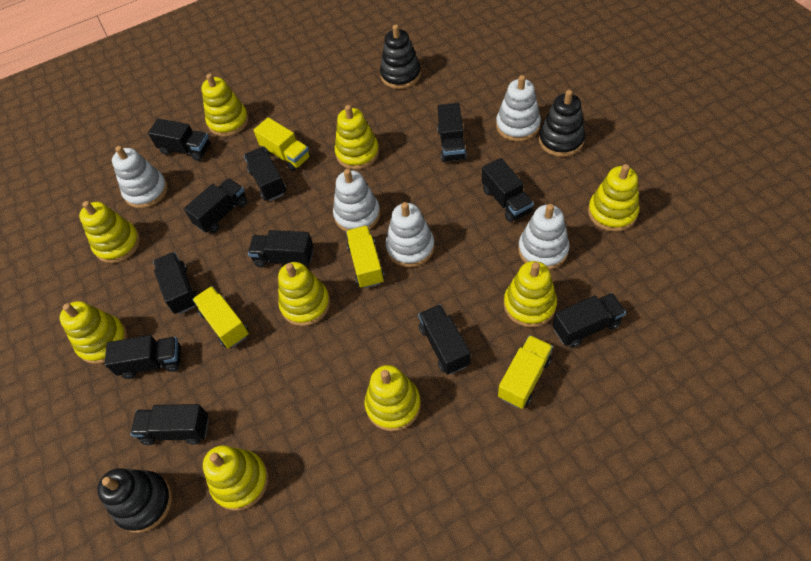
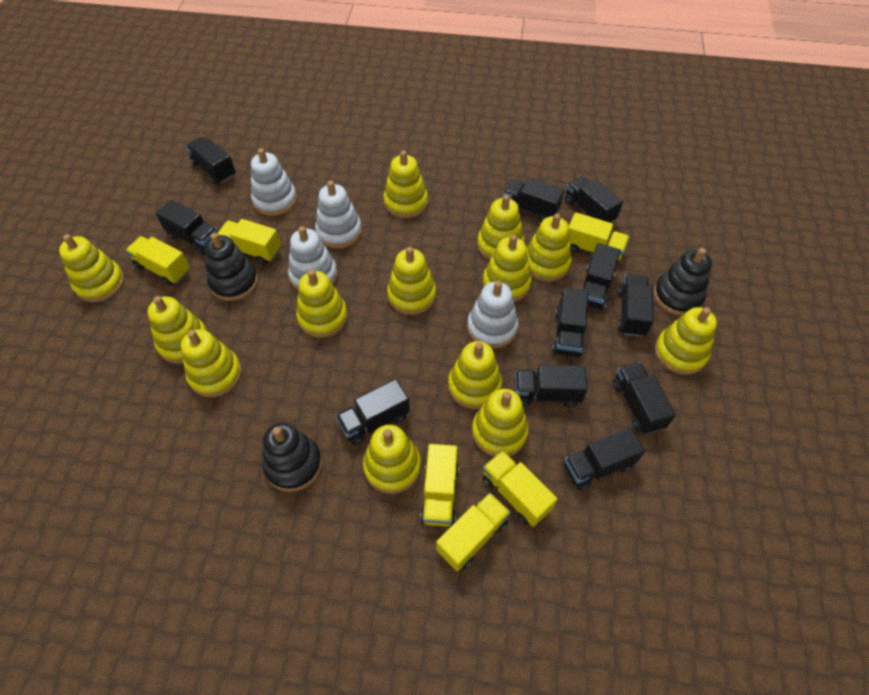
white stacking toy: 5 -> 4
yellow stacking toy: 9 -> 13
yellow truck: 4 -> 6

